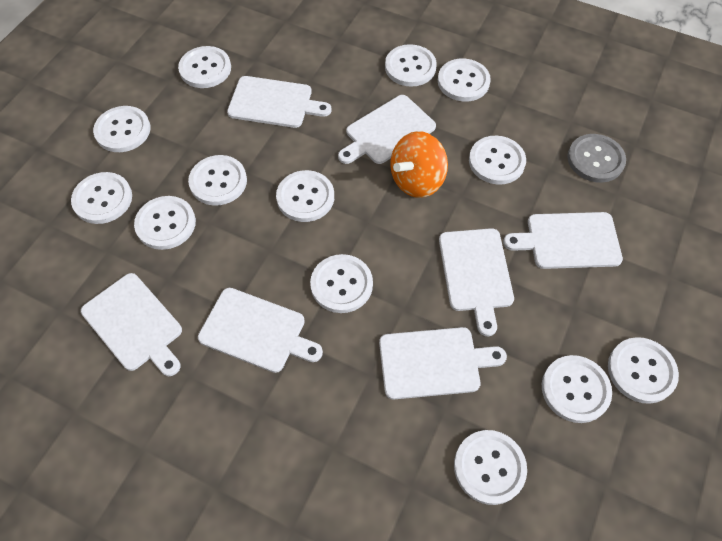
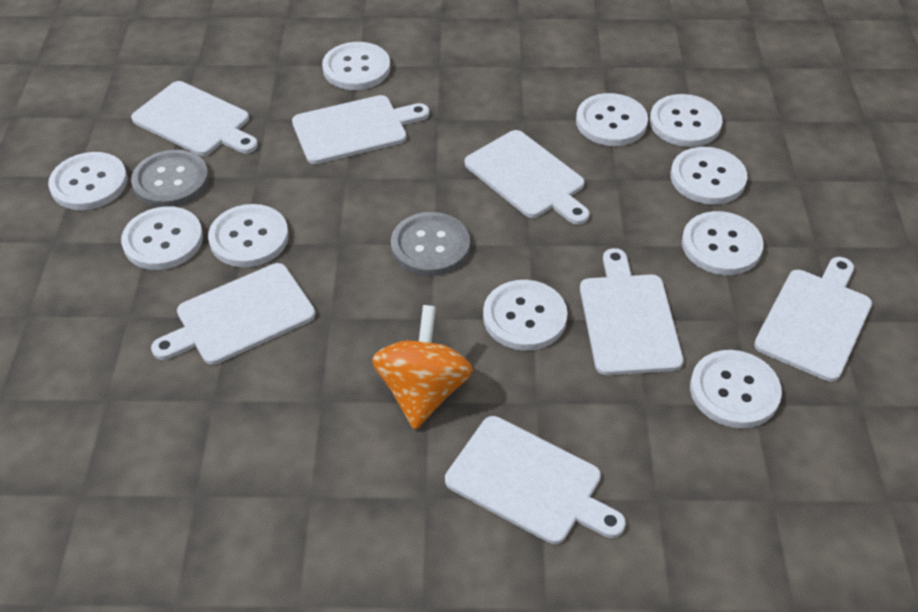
grey button: 1 -> 2
white button: 13 -> 10

